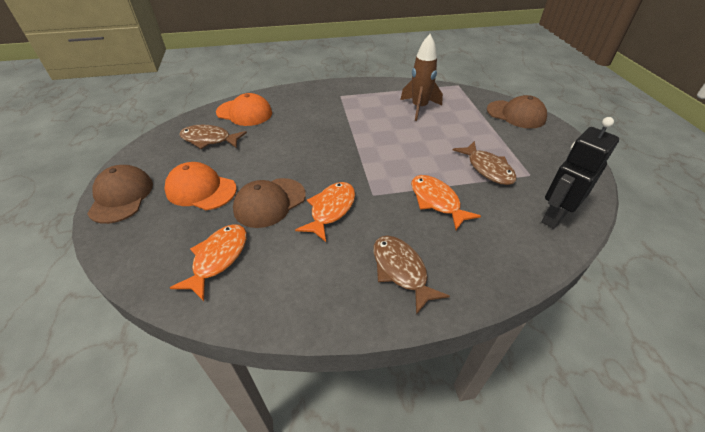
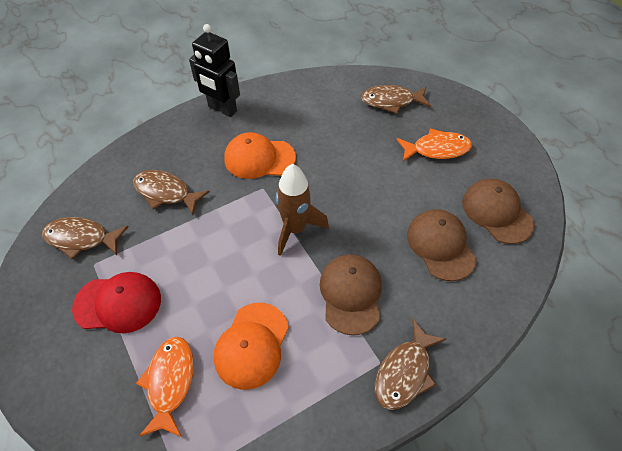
brown fish: 3 -> 4
orange fish: 3 -> 2
red cap: 0 -> 1

